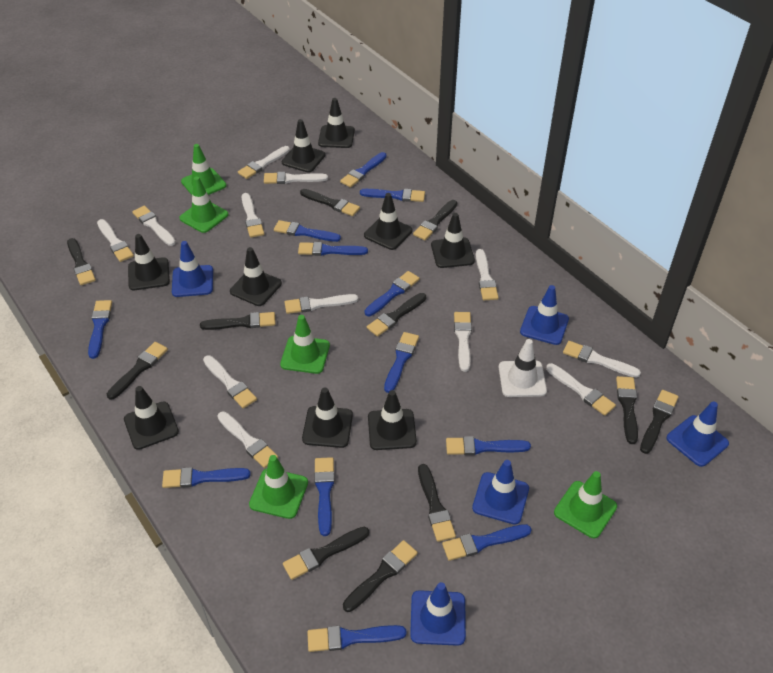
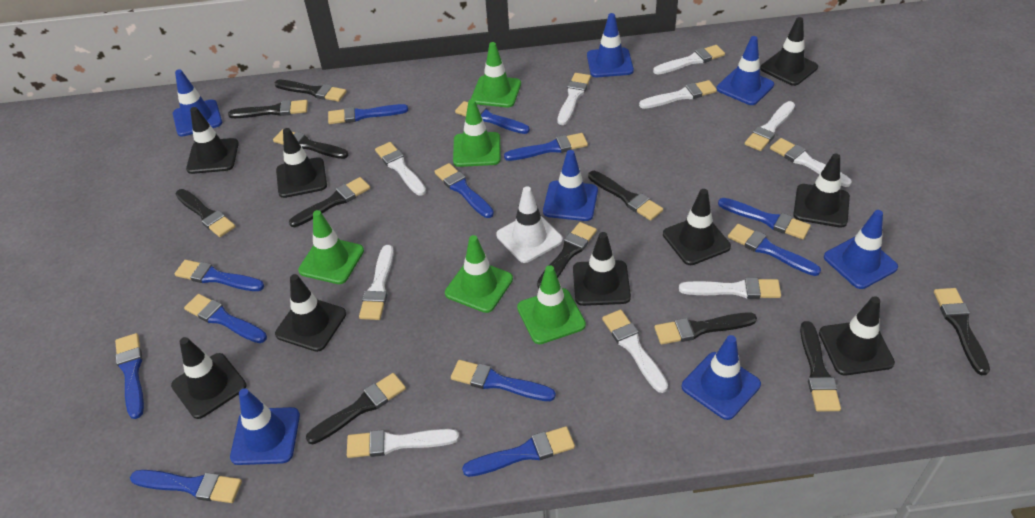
blue traffic cone: 5 -> 7
white brush: 12 -> 10

